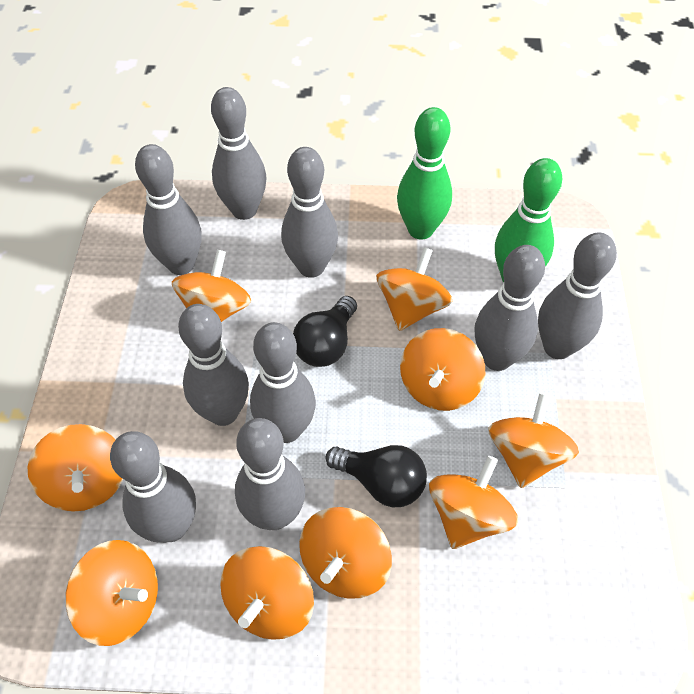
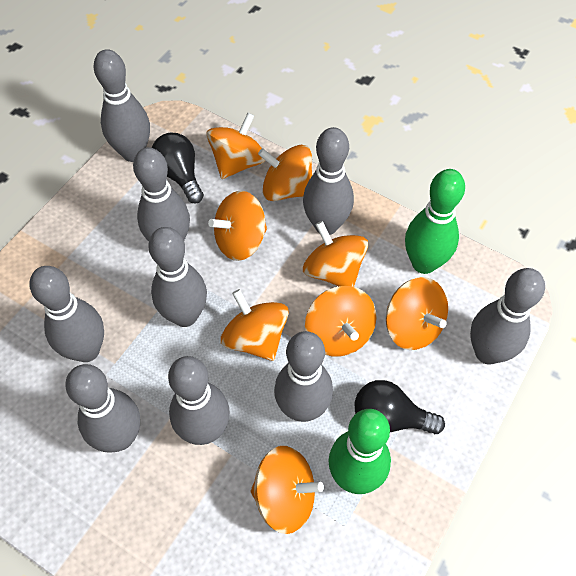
orange spinning top: 9 -> 8

